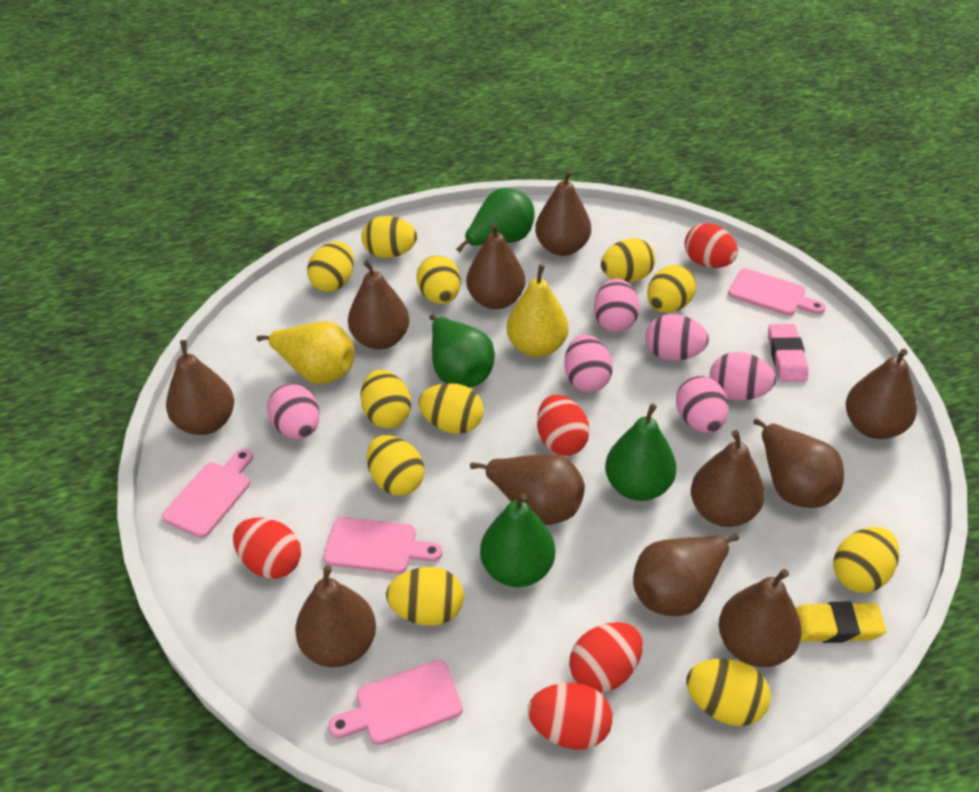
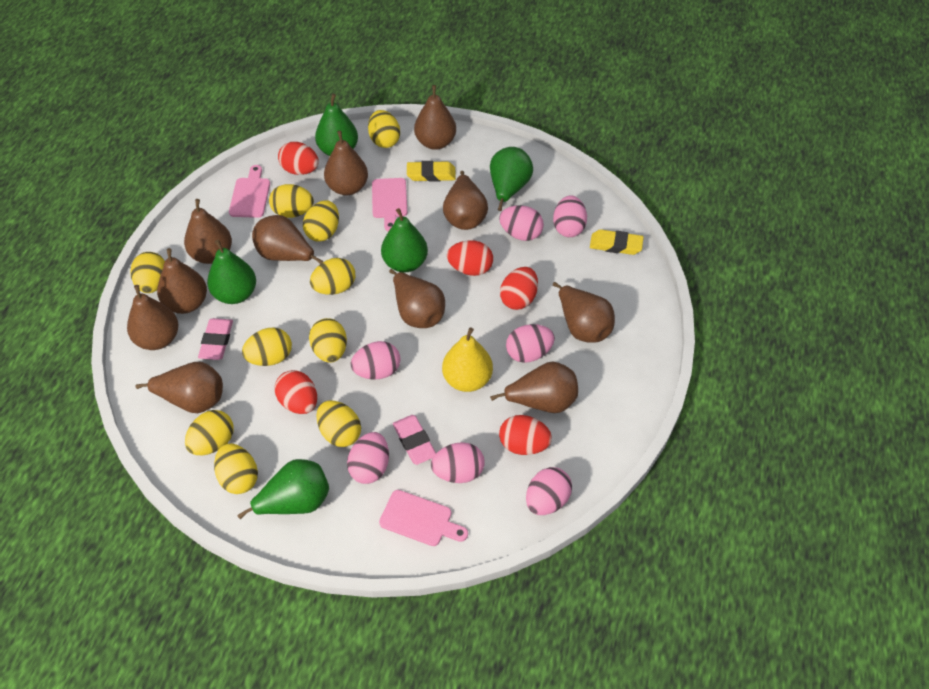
green pear: 4 -> 5
pink cutting board: 4 -> 3
pink egg: 6 -> 7
pink eraser: 1 -> 2
yellow egg: 11 -> 10
yellow eraser: 1 -> 2
yellow pear: 2 -> 1

